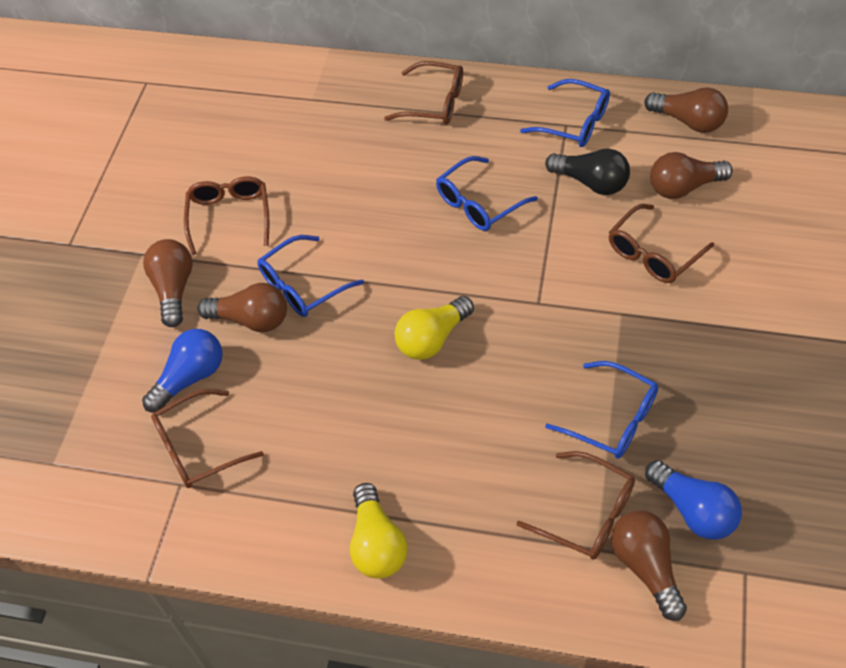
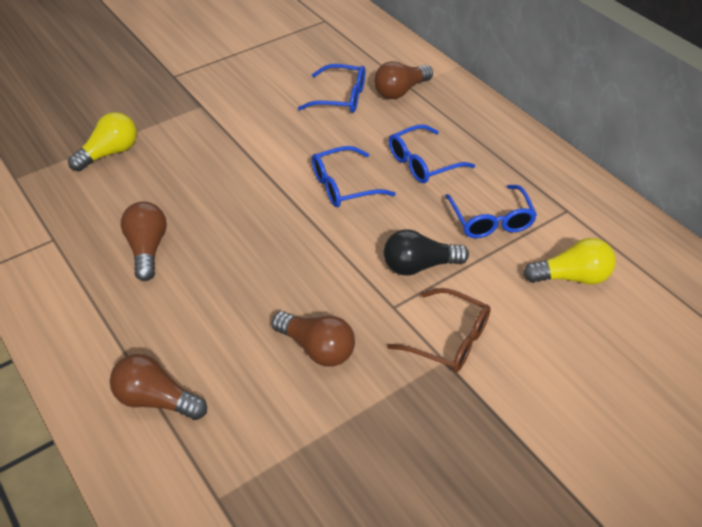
blue light bulb: 2 -> 0
brown glasses: 5 -> 1
brown light bulb: 5 -> 4

